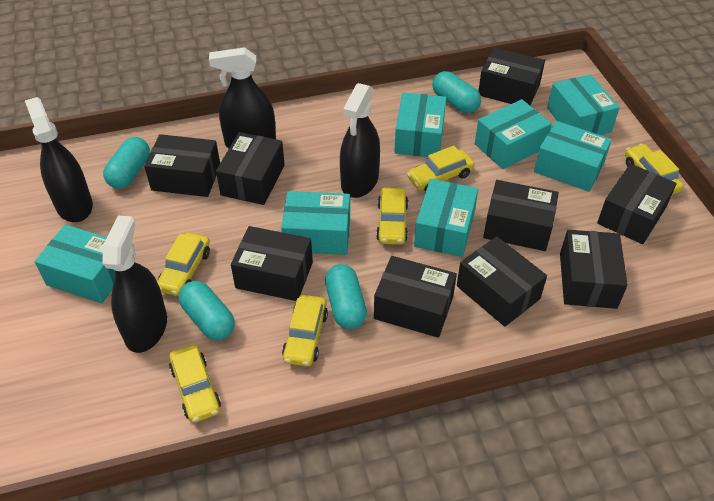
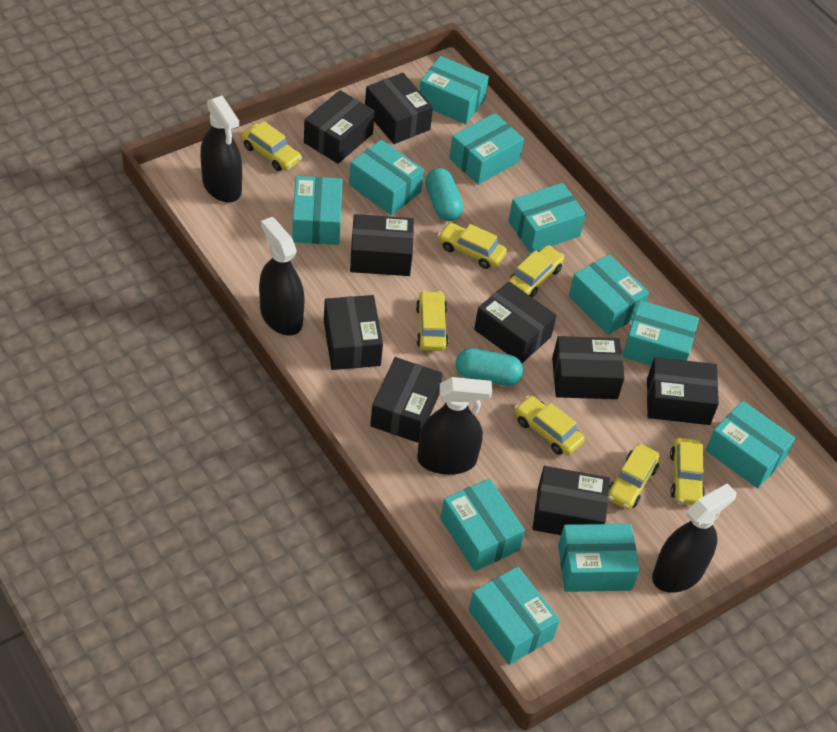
turquoise box: 7 -> 11
turquoise capsule: 4 -> 2
yellow car: 6 -> 7

